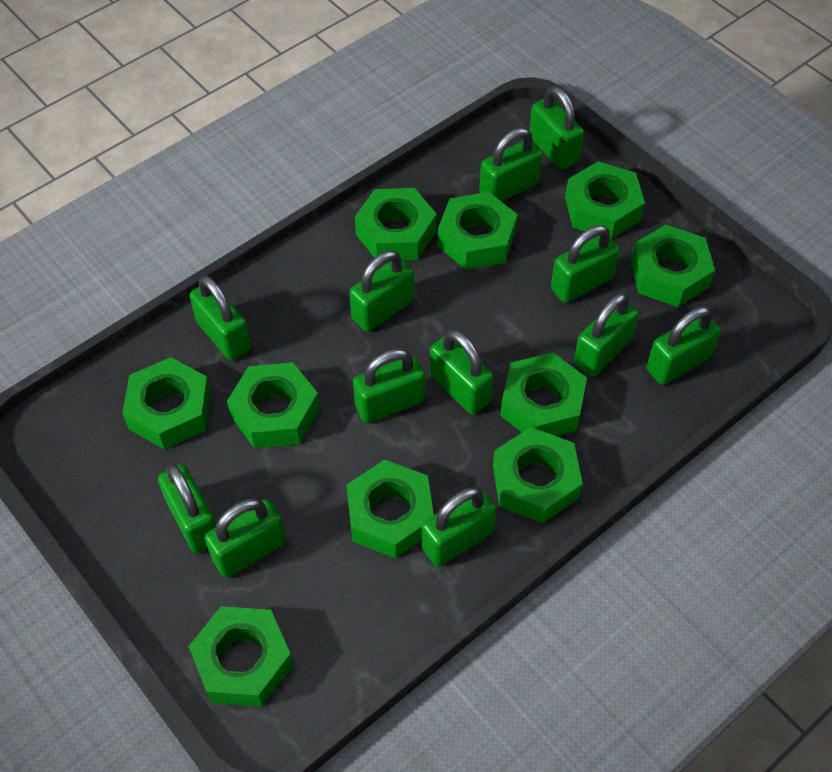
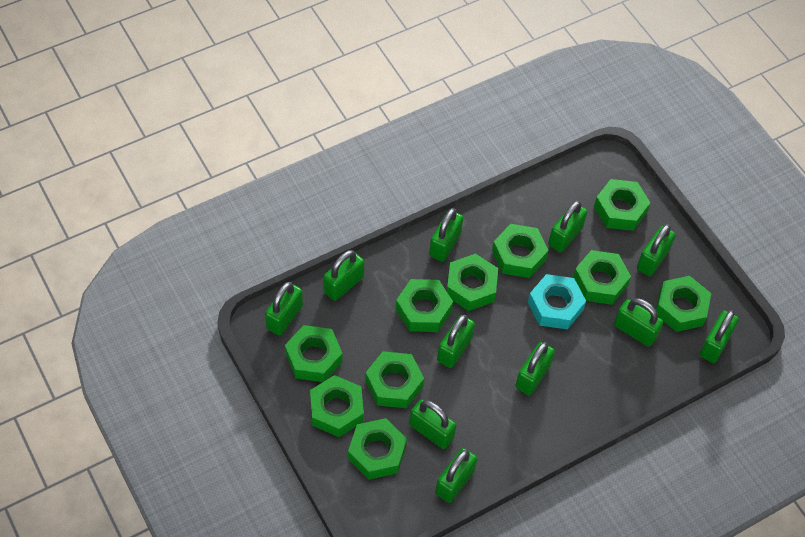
green padlock: 12 -> 11
turquoise nut: 0 -> 1

